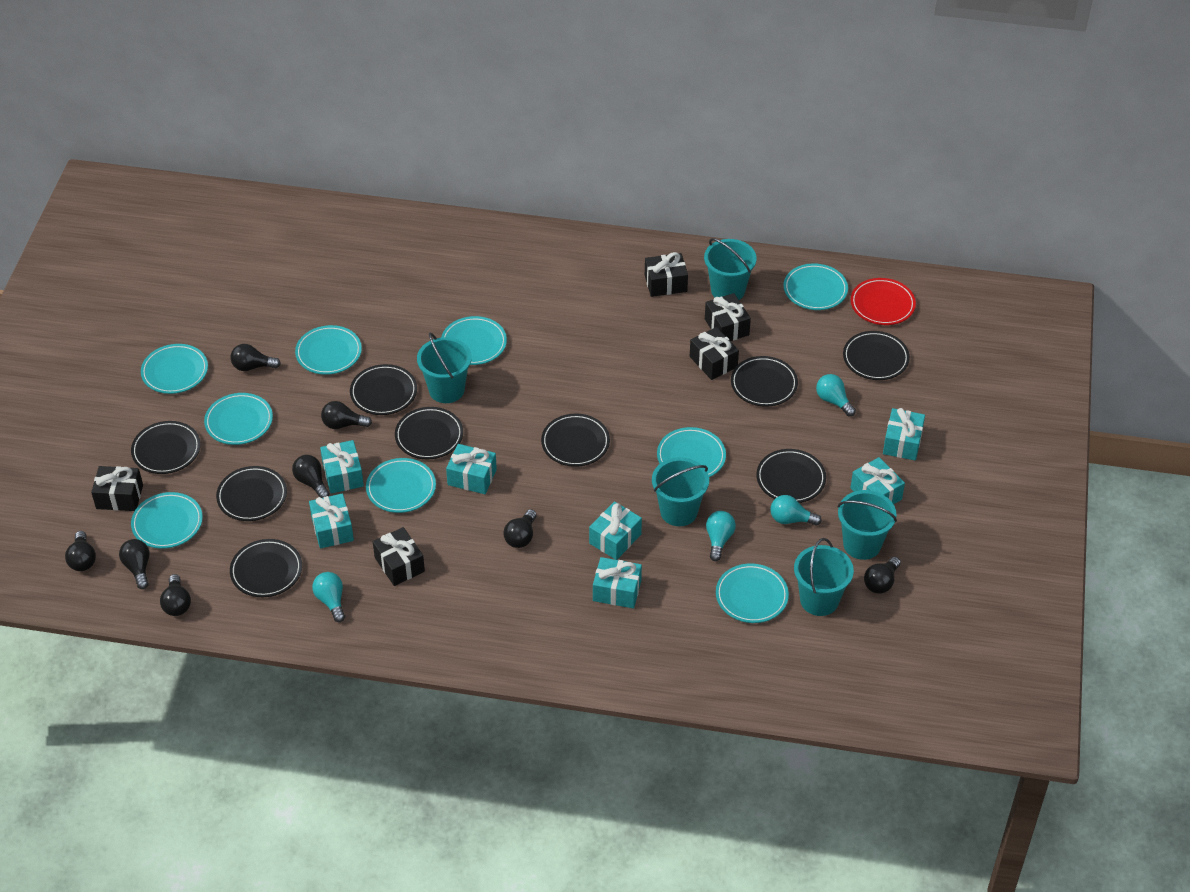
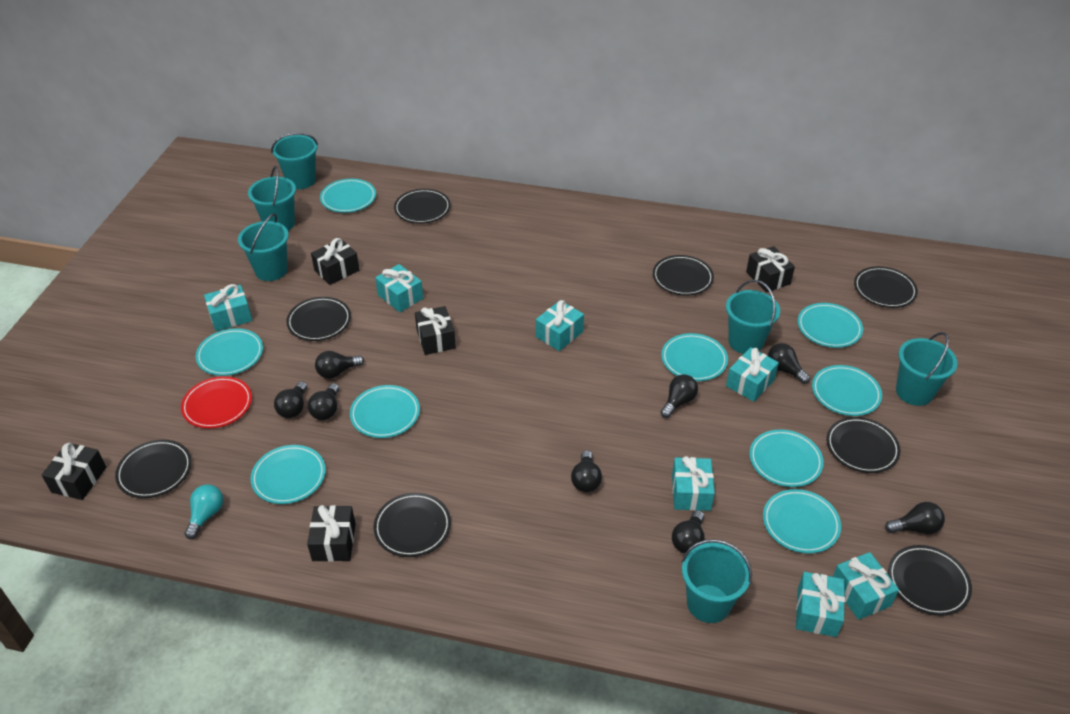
black plate: 9 -> 8
turquoise bucket: 5 -> 6
turquoise light bulb: 4 -> 1

